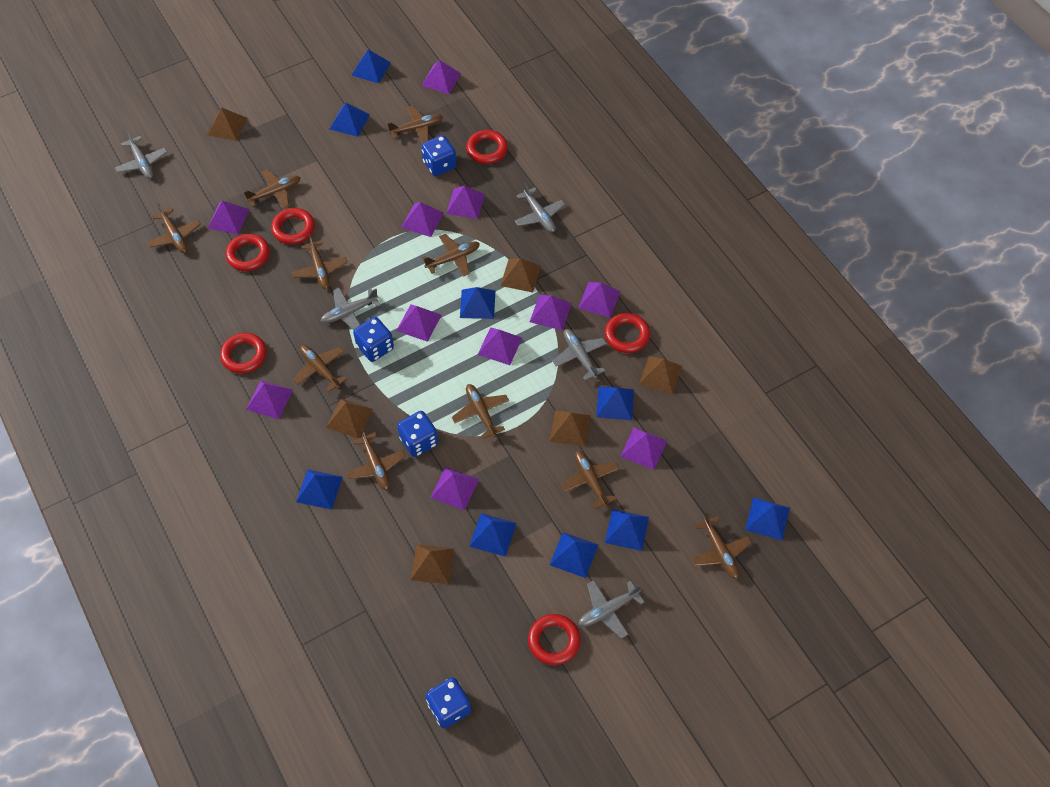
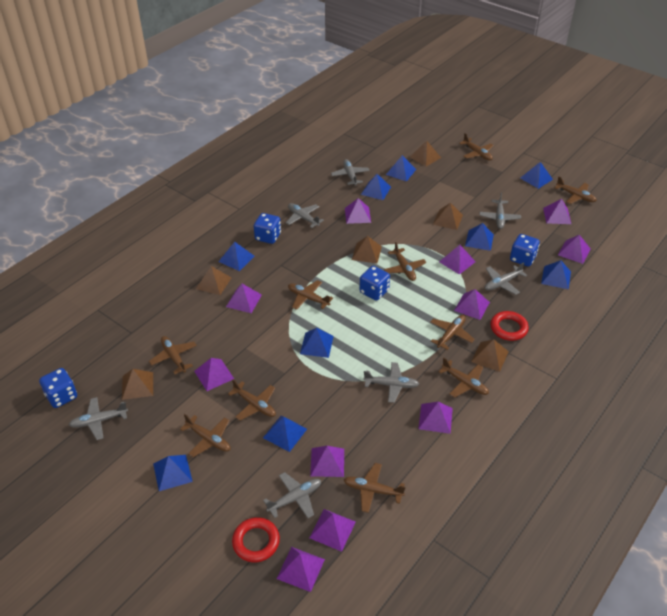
grey plane: 5 -> 7
red ring: 6 -> 2

